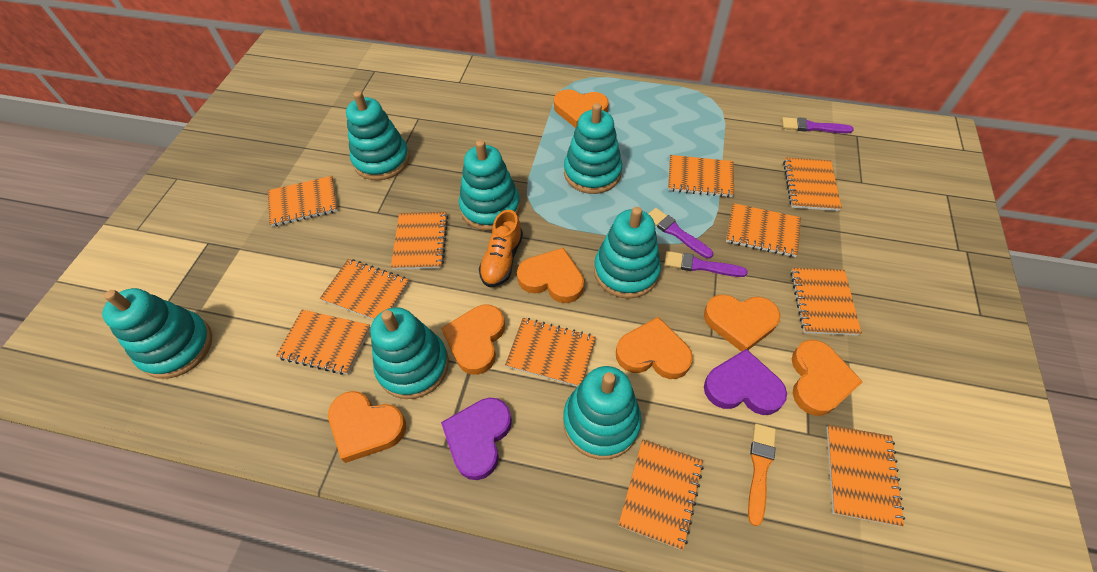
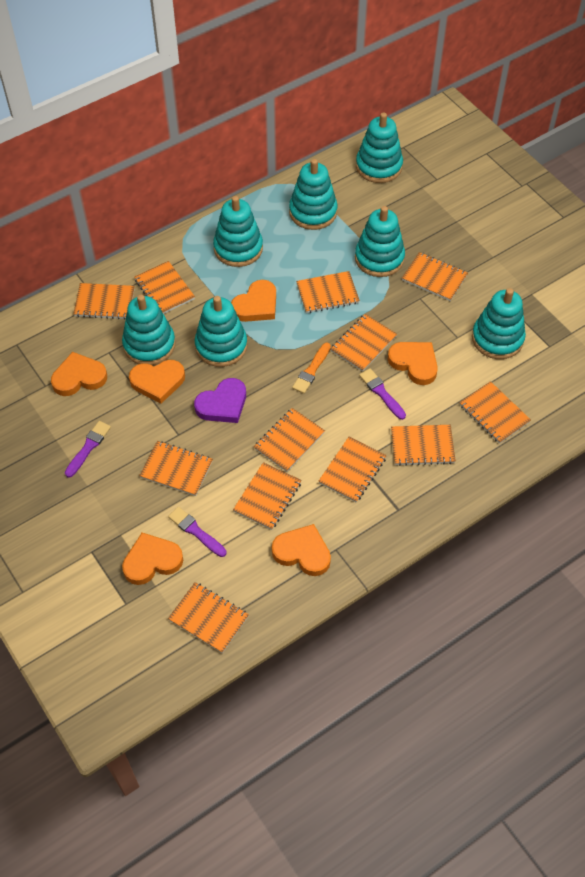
orange heart: 7 -> 6
orange notebook: 11 -> 12
orange shoe: 1 -> 0
purple heart: 2 -> 1

